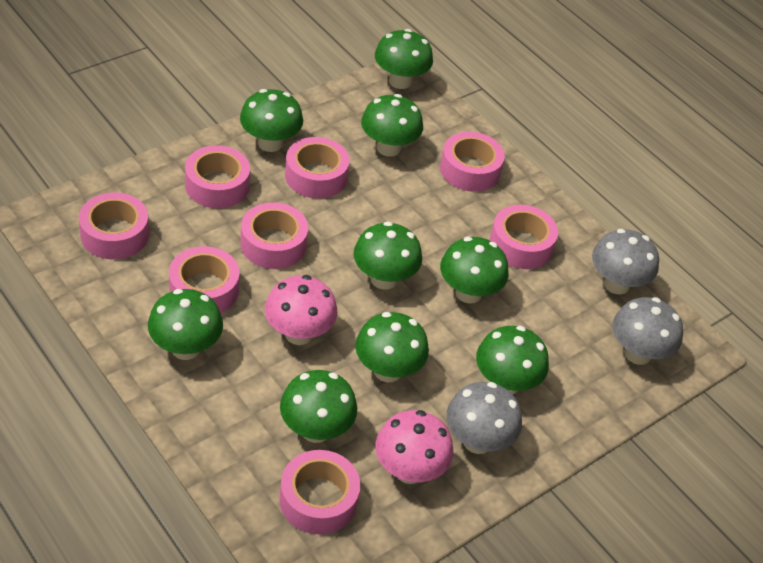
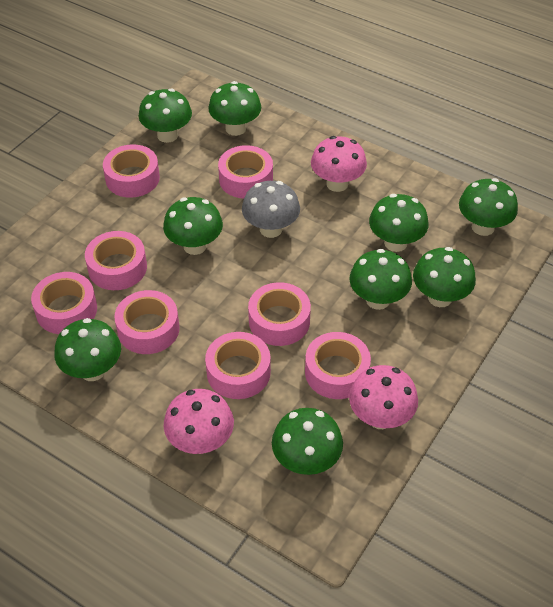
grey mushroom: 3 -> 1
pink mushroom: 2 -> 3

